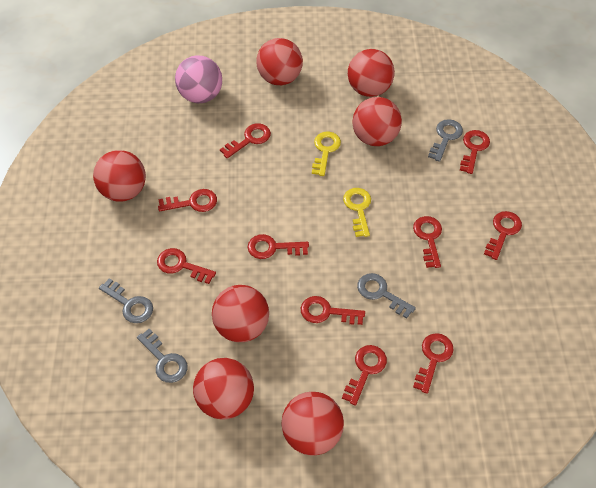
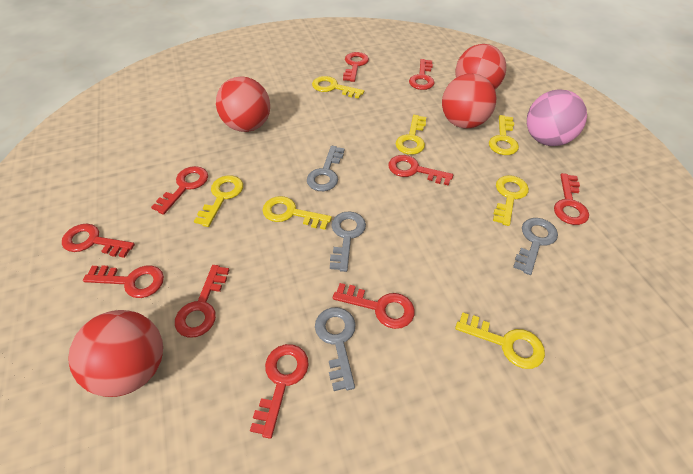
red ball: 7 -> 4
yellow key: 2 -> 7

